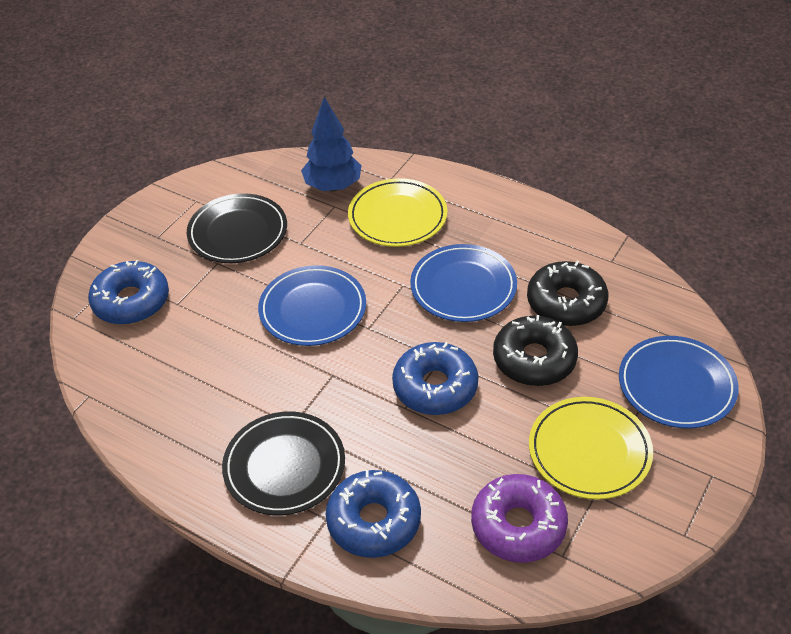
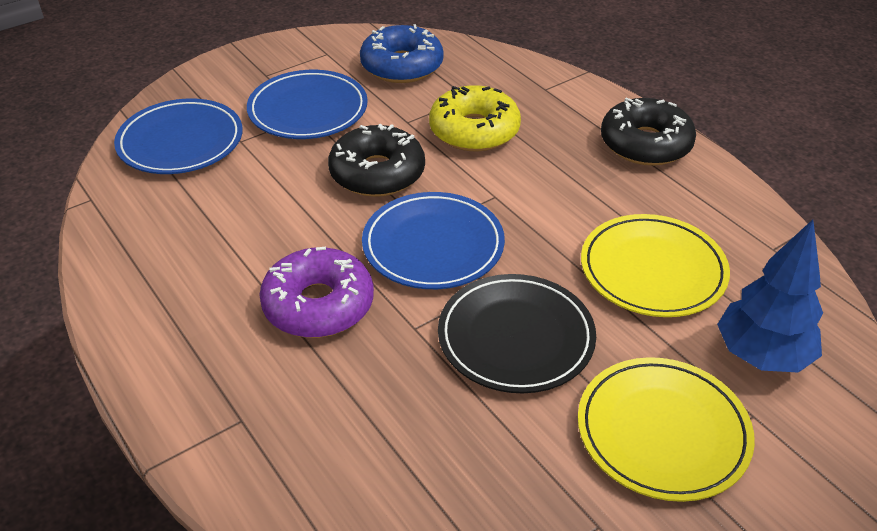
black plate: 2 -> 1
blue donut: 3 -> 1
yellow donut: 0 -> 1

